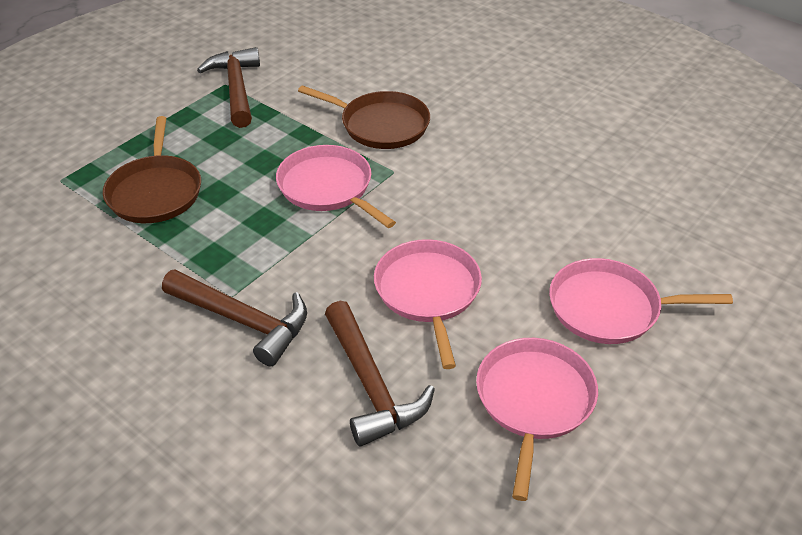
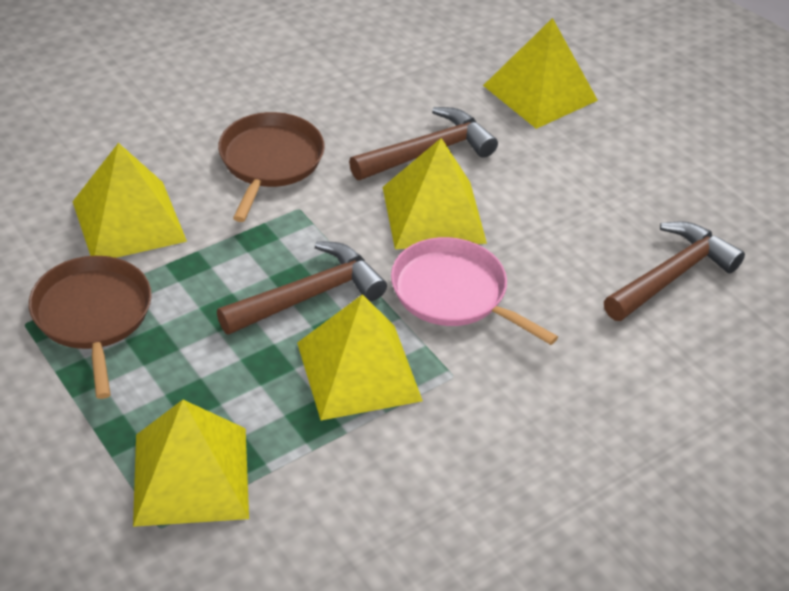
pink pan: 4 -> 1
yellow pyramid: 0 -> 5

